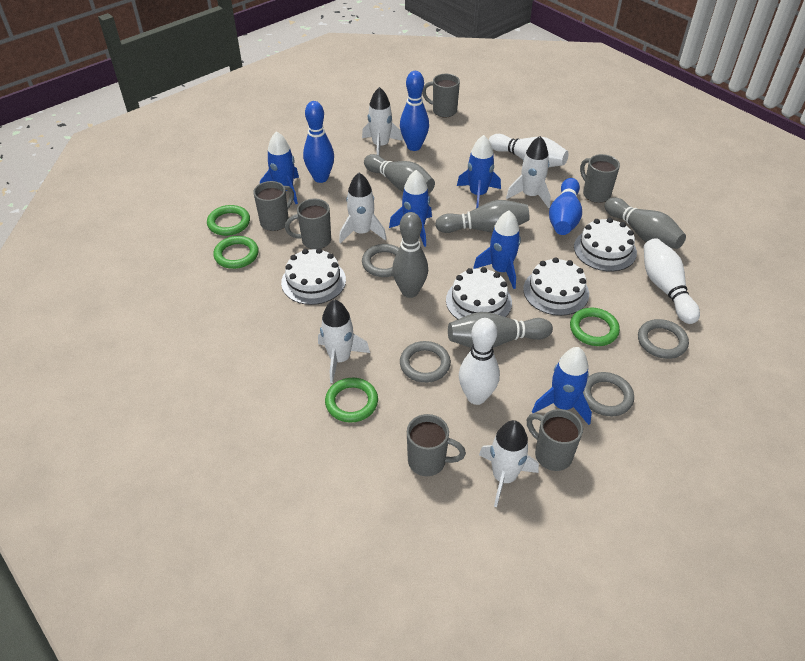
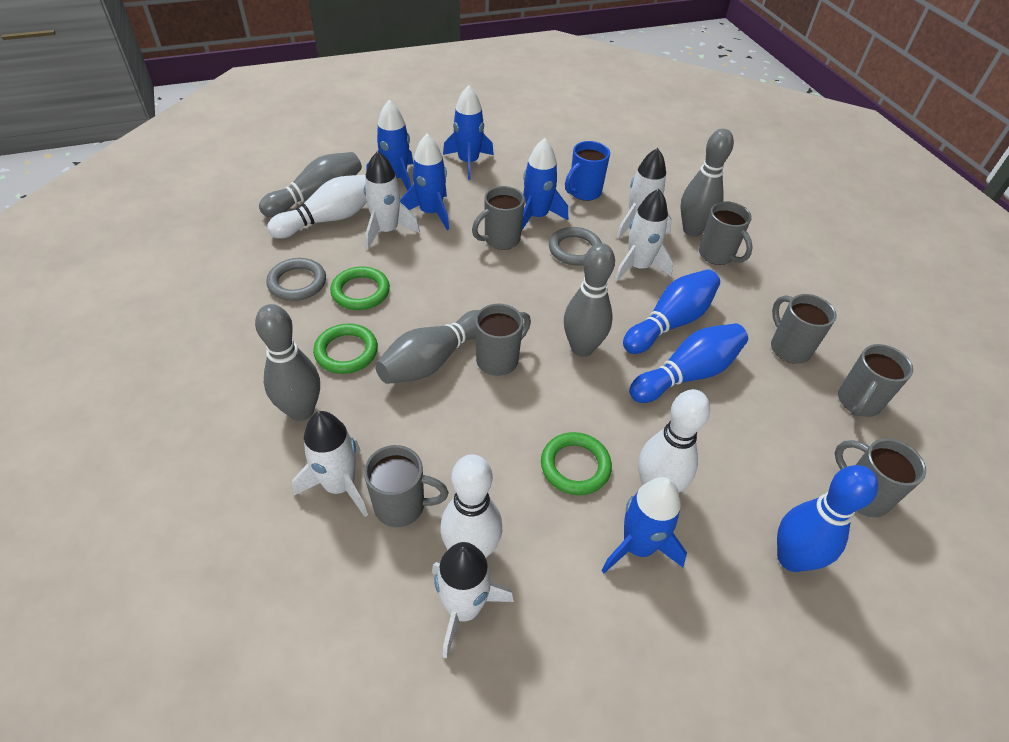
blue mug: 0 -> 1
green ring: 4 -> 3
grey mug: 6 -> 7
grey ring: 4 -> 2
white cake: 4 -> 0

